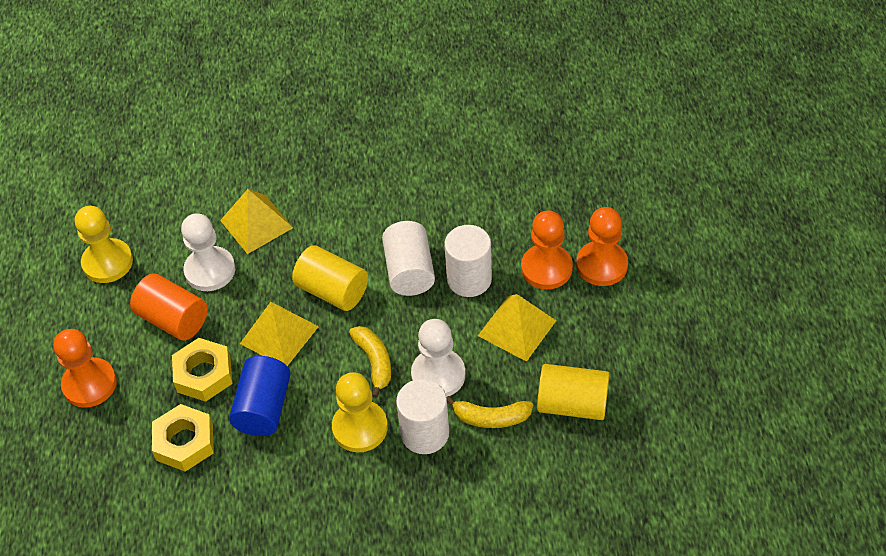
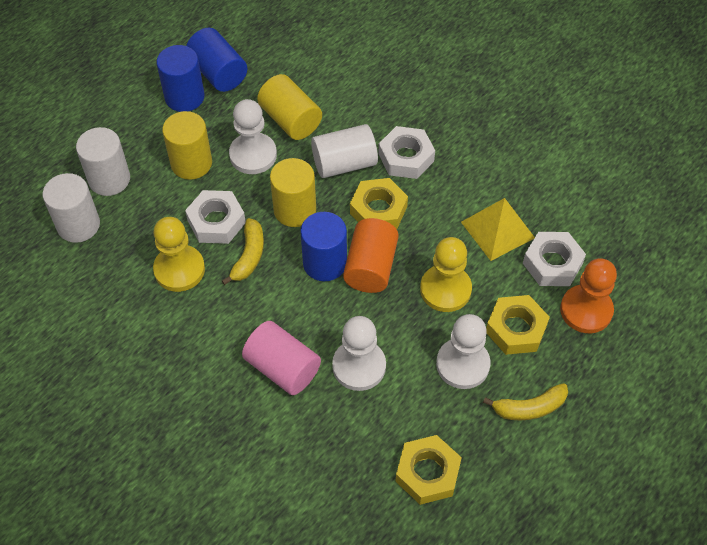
blue cylinder: 1 -> 3
orange pawn: 3 -> 1
pink cylinder: 0 -> 1
white nut: 0 -> 3
white pawn: 2 -> 3
yellow cylinder: 2 -> 3
yellow nut: 2 -> 3
yellow pyramid: 3 -> 1

